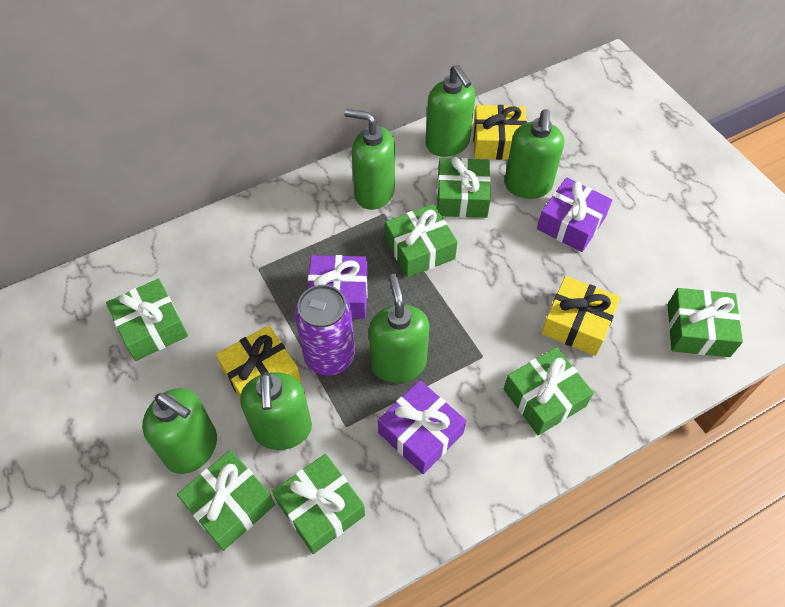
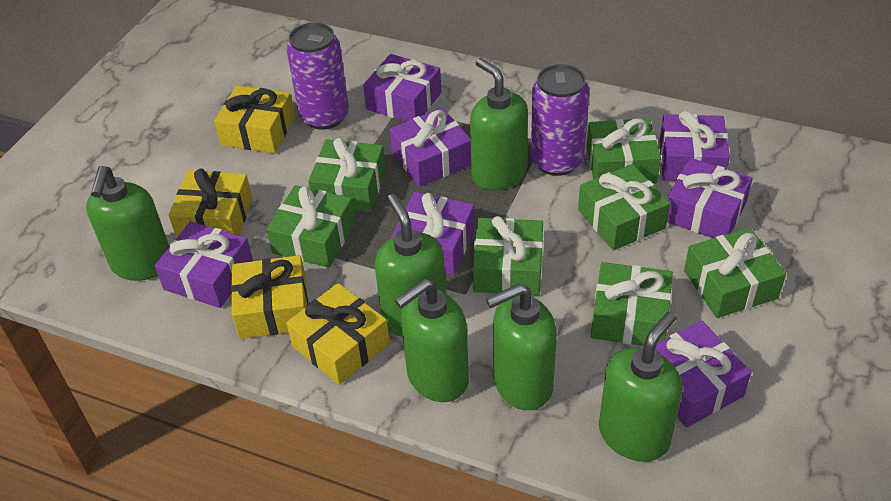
purple can: 1 -> 2
purple gift: 3 -> 7
yellow gift: 3 -> 4

